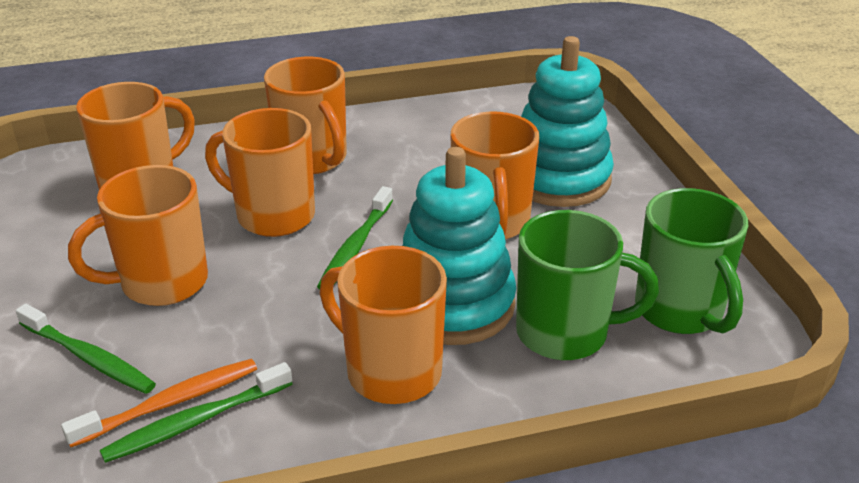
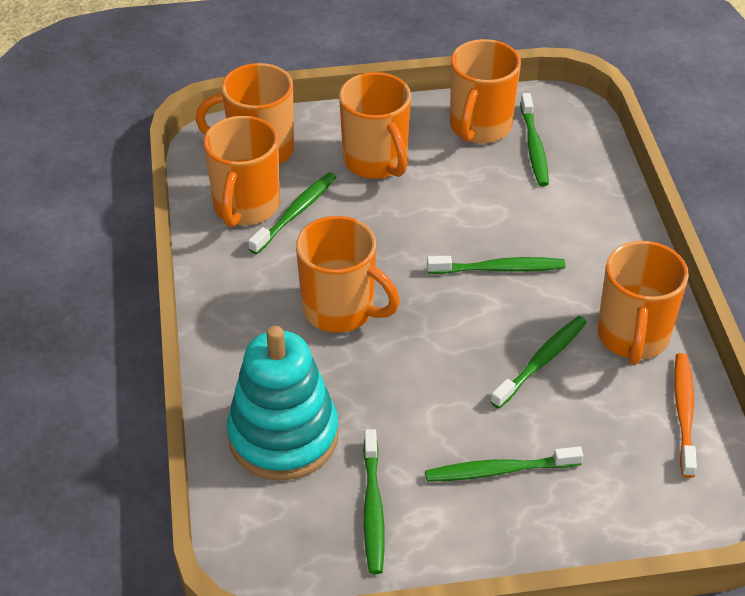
green mug: 2 -> 0
green toothbrush: 3 -> 6
turquoise stacking toy: 2 -> 1

